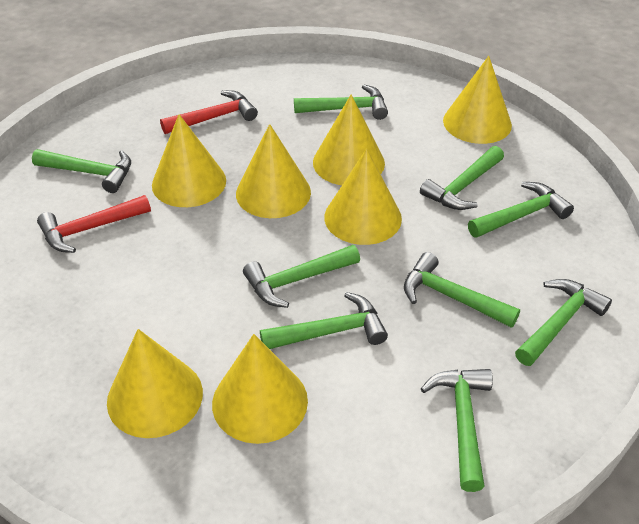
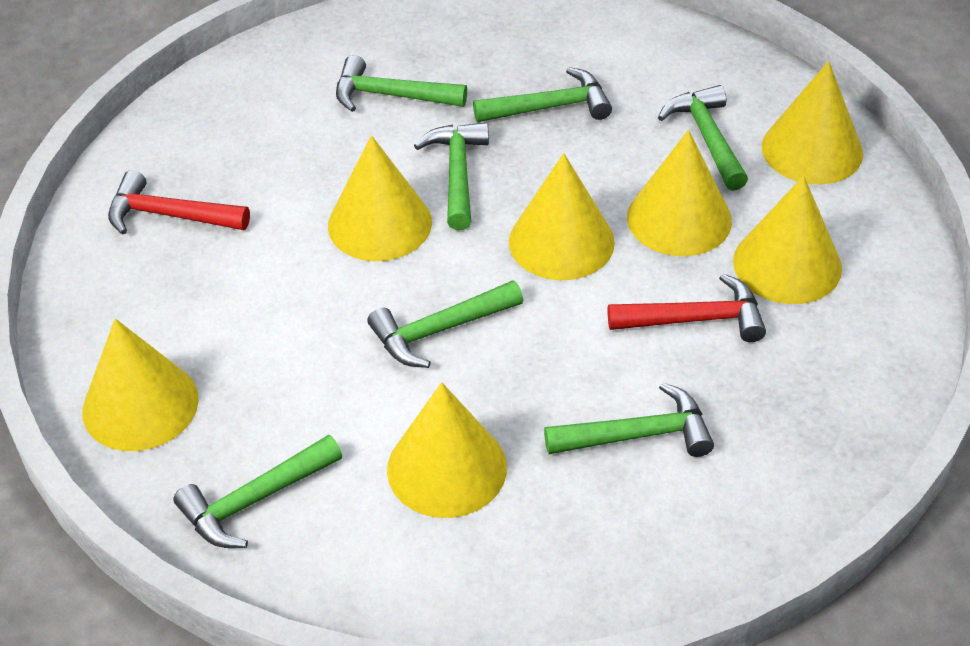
green hammer: 9 -> 7

